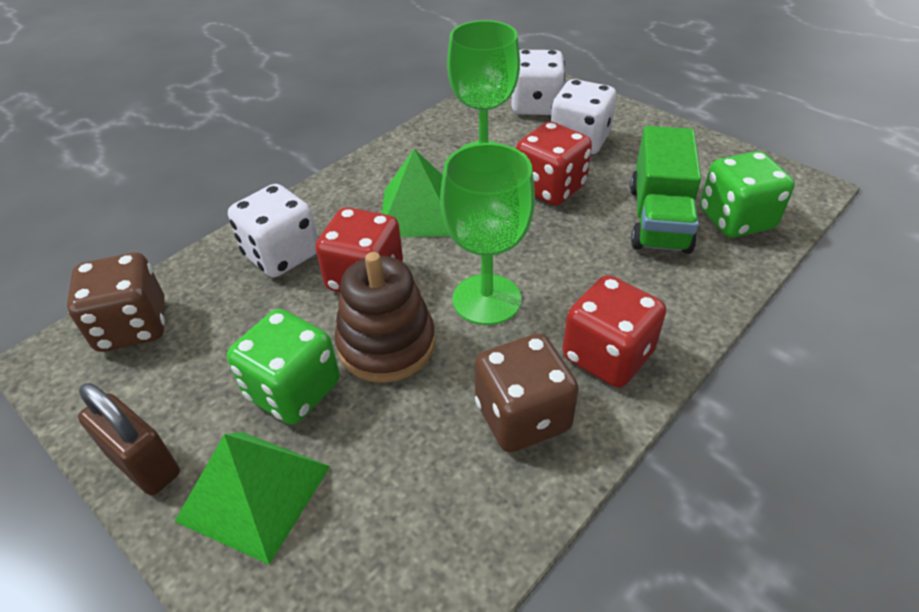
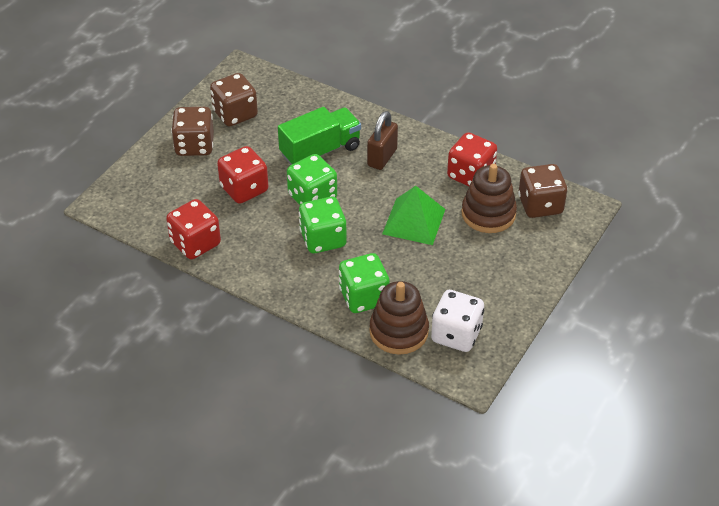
brown dice: 2 -> 3
brown stacking toy: 1 -> 2
green dice: 2 -> 3
green goblet: 2 -> 0
green pyramid: 2 -> 1
white dice: 3 -> 1

